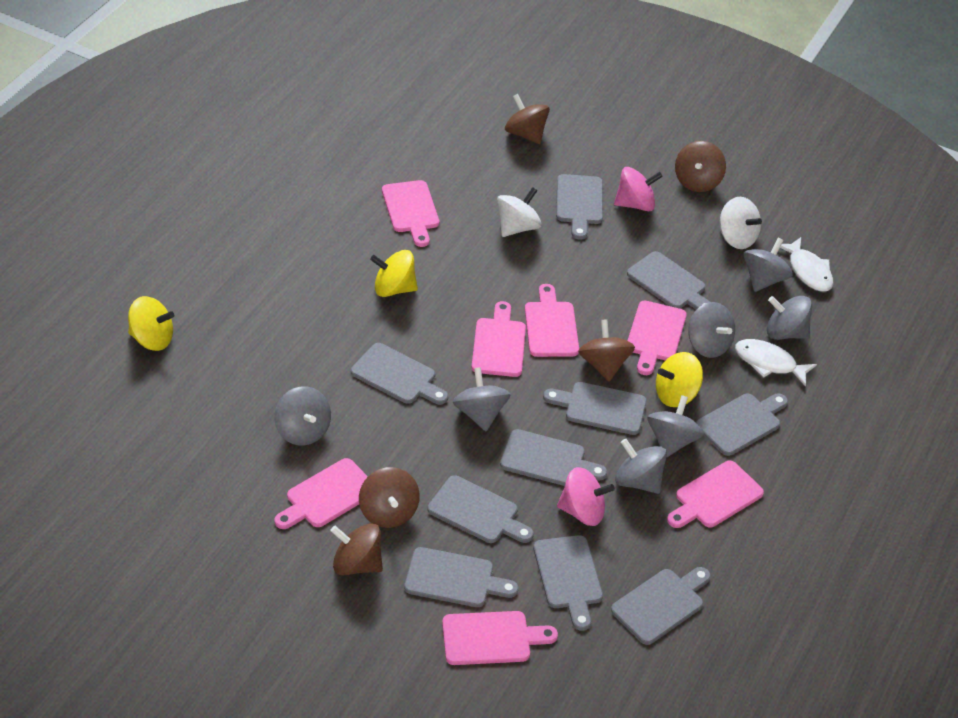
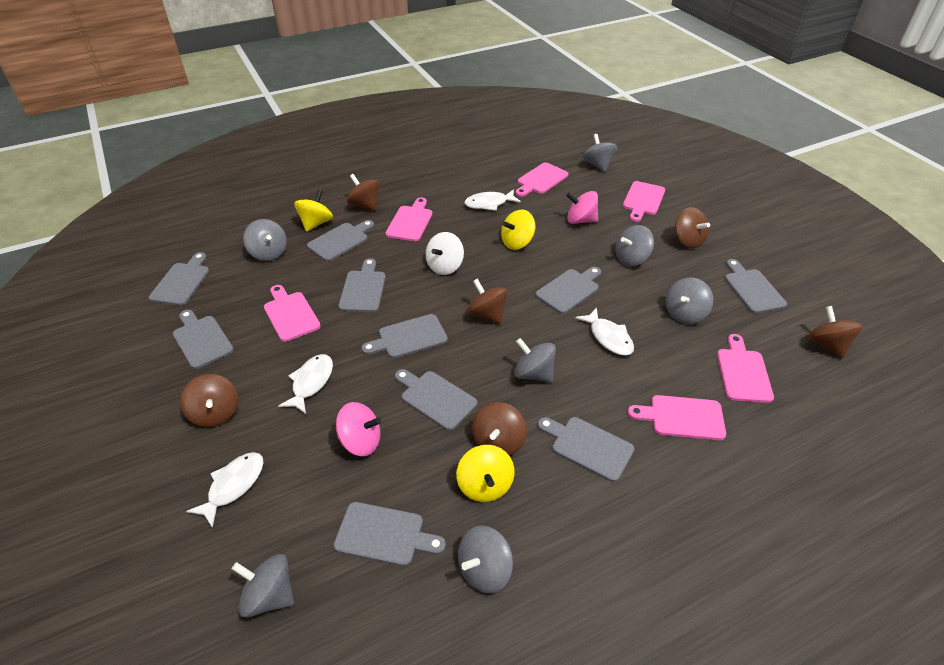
brown spinning top: 5 -> 6
pink cutting board: 7 -> 6
white fish: 2 -> 4
white spinning top: 2 -> 1

